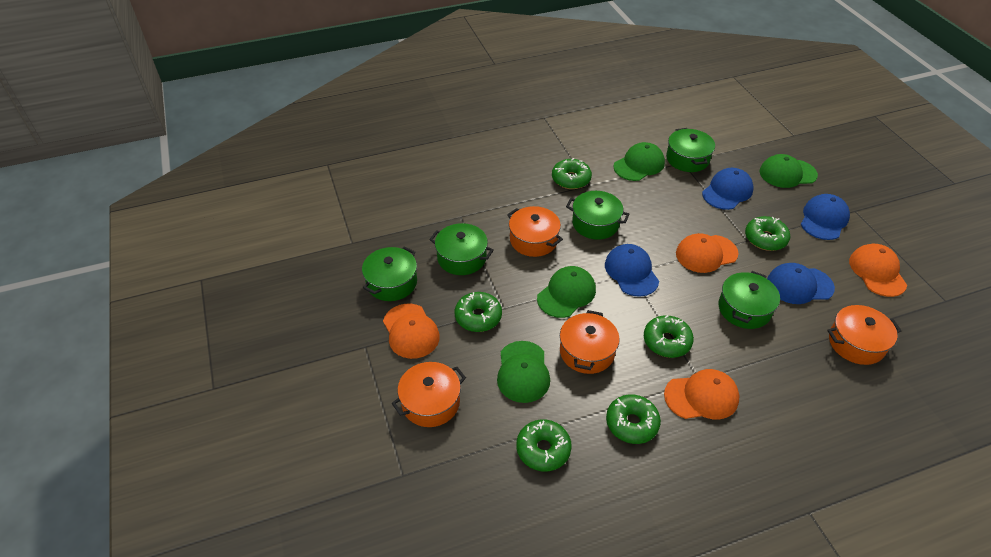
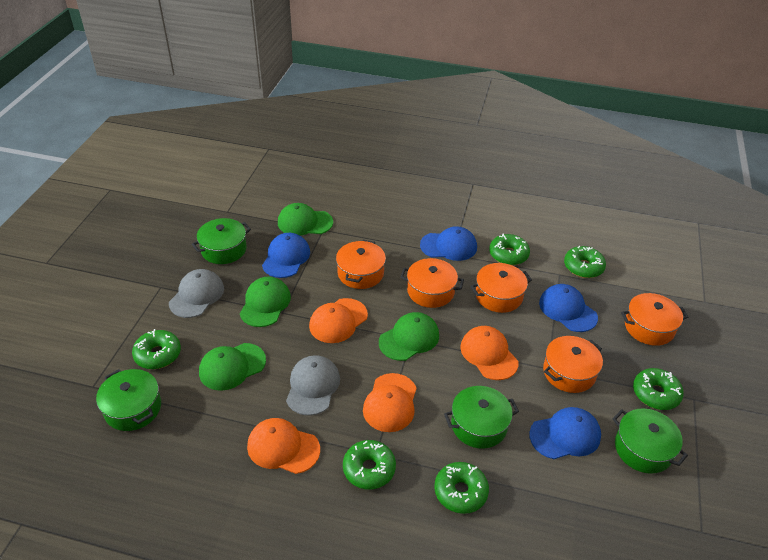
green pot: 5 -> 4
grey cap: 0 -> 2
orange pot: 4 -> 5

